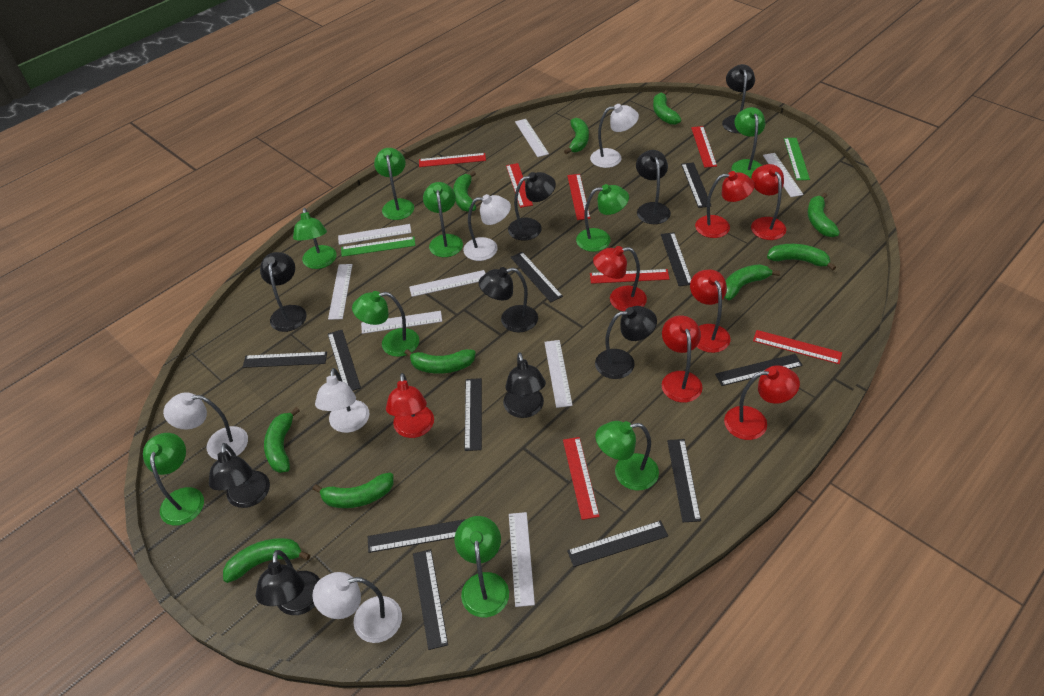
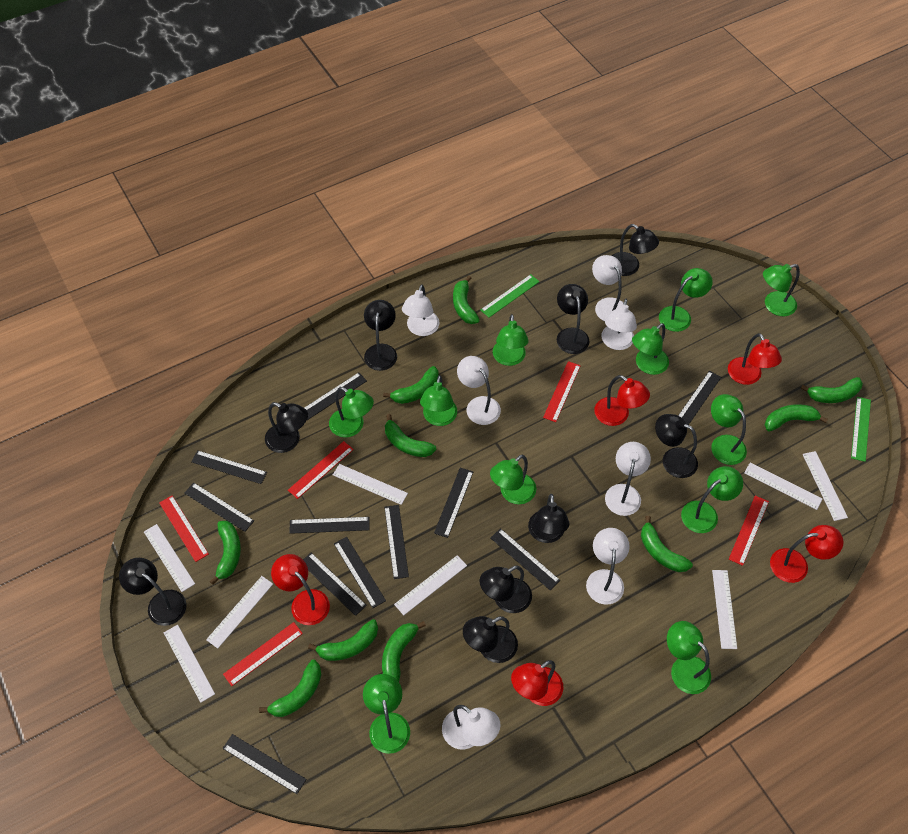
green lamp: 9 -> 11
red lamp: 7 -> 5
red ruler: 7 -> 5
white lamp: 5 -> 7

